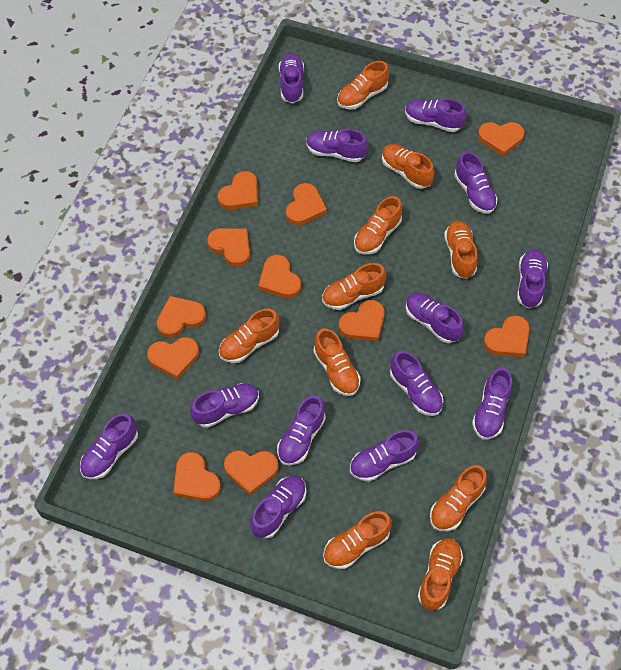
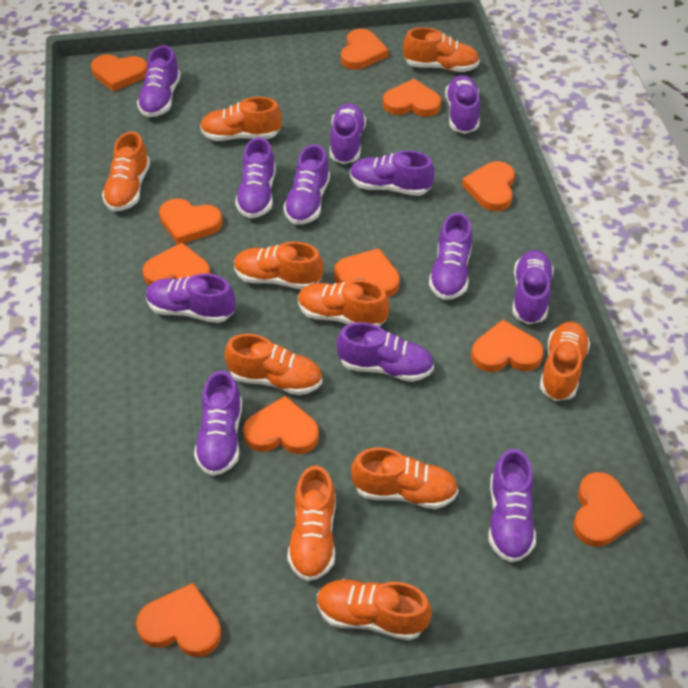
purple shoe: 13 -> 12

